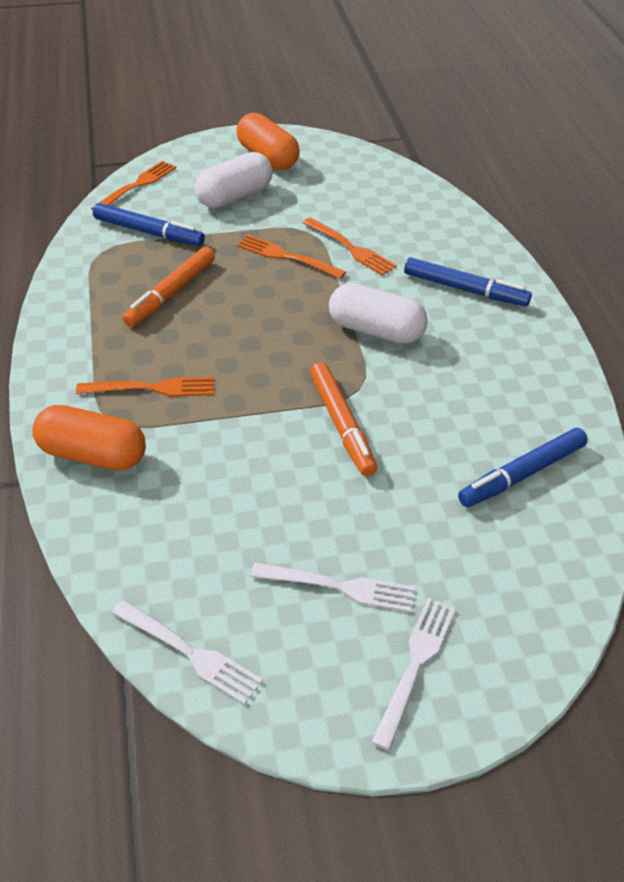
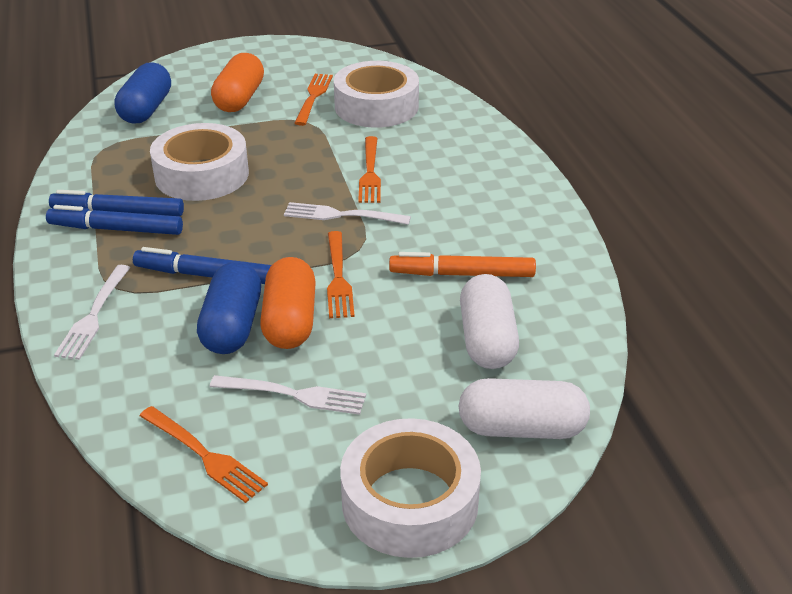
blue capsule: 0 -> 2
orange marker: 2 -> 1
white tape: 0 -> 3

